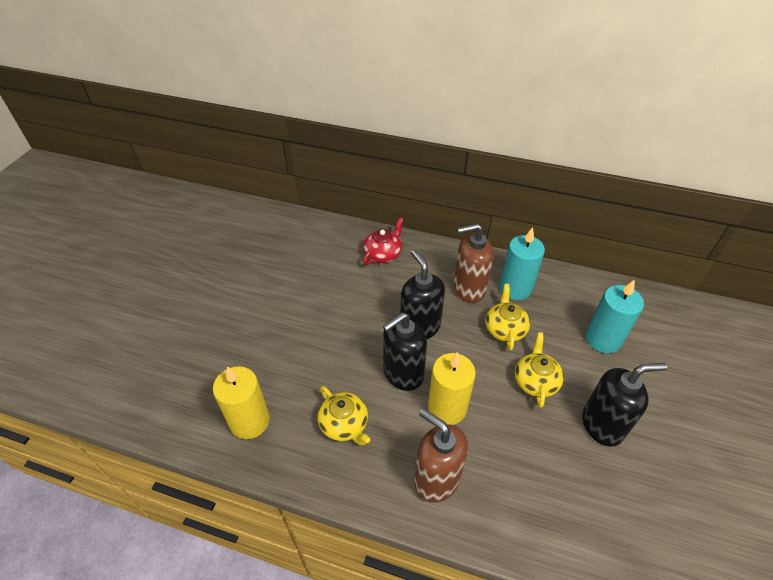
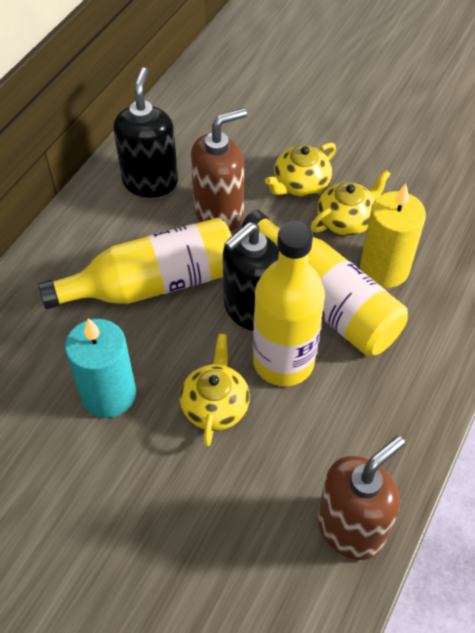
black soap dispenser: 3 -> 2
red teapot: 1 -> 0
turquoise candle: 2 -> 1
yellow bottle: 0 -> 3
yellow candle: 2 -> 1

